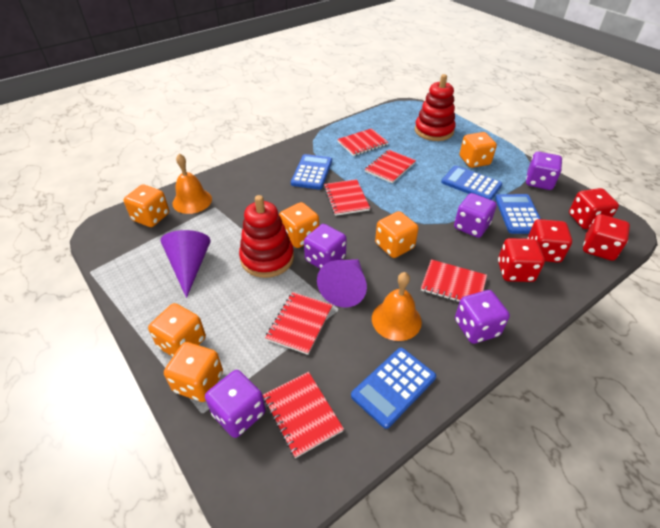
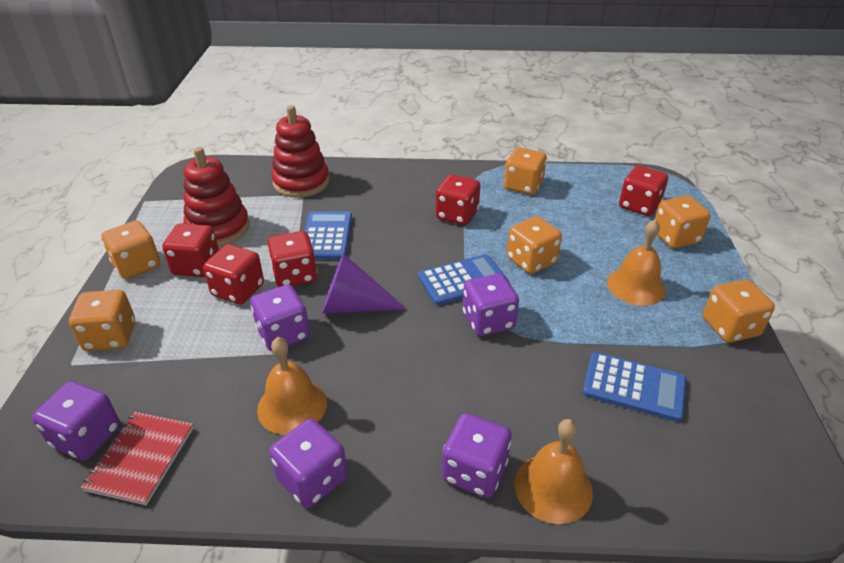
blue calculator: 4 -> 3
orange bell: 2 -> 3
purple cone: 2 -> 1
red dice: 4 -> 5
red notebook: 6 -> 1

